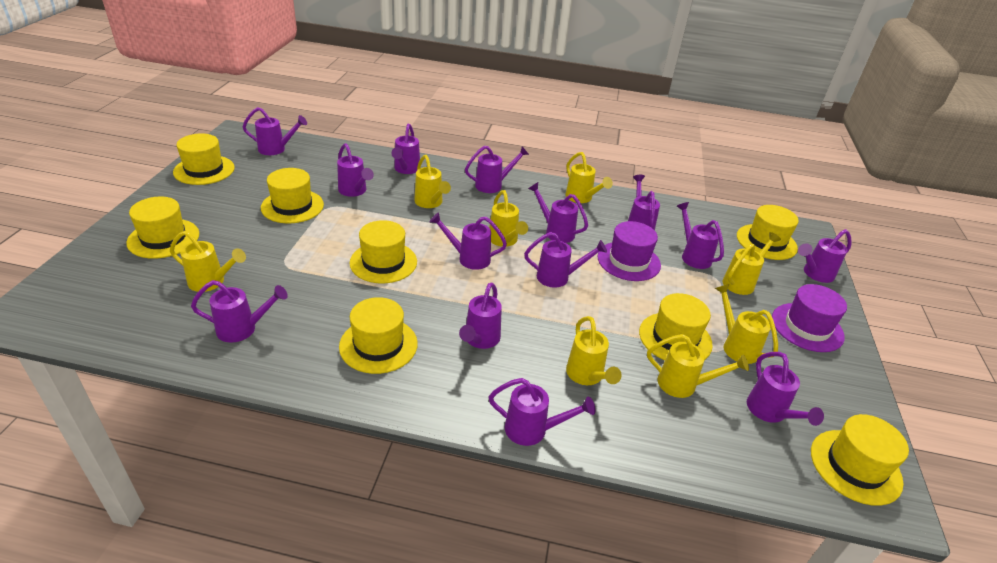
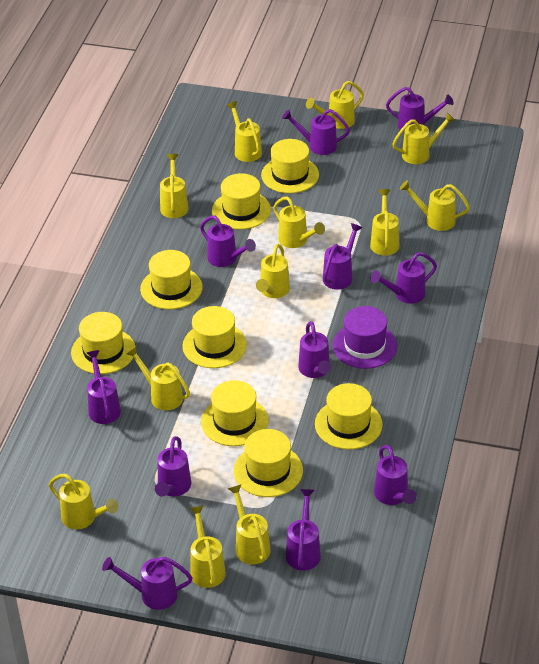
purple hat: 2 -> 1
purple watering can: 14 -> 11
yellow watering can: 8 -> 12

